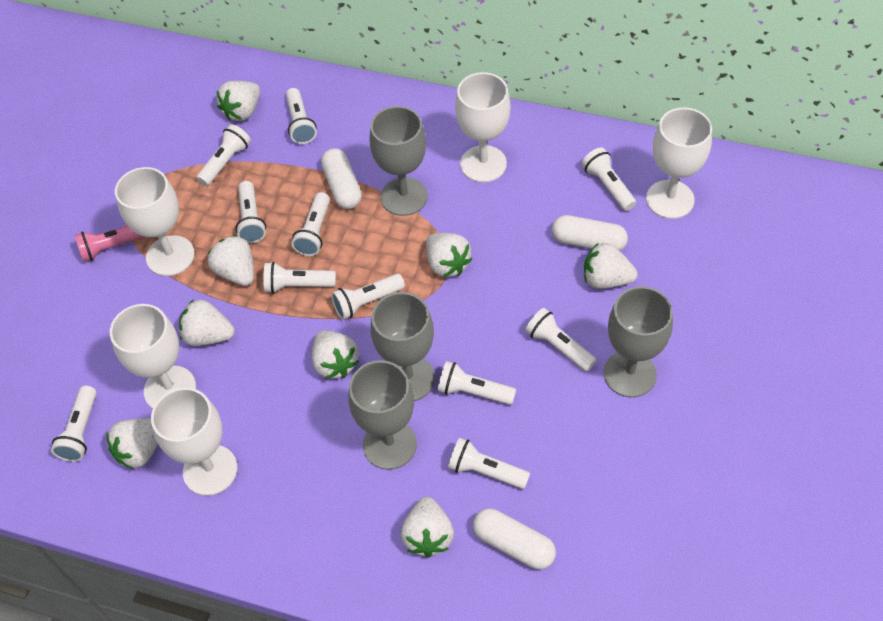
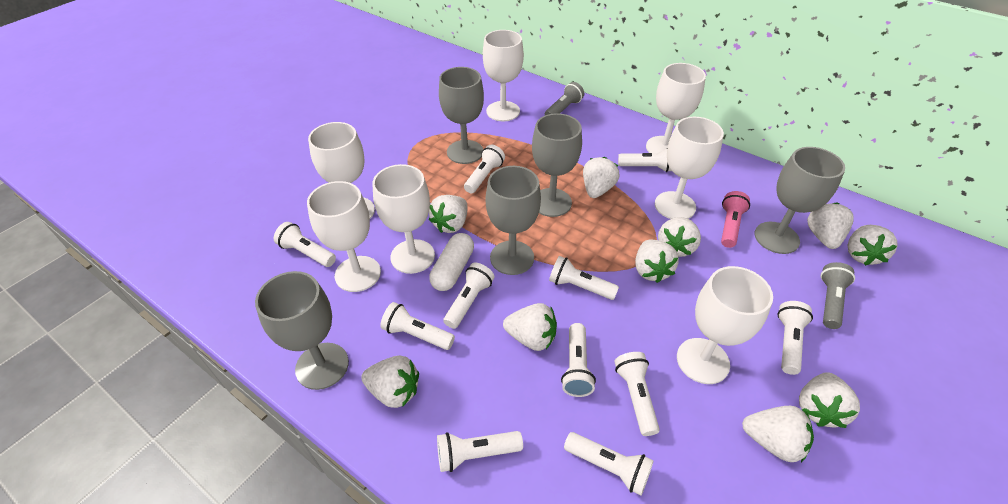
grey flashlight: 0 -> 2
grey goblet: 4 -> 5
white capsule: 3 -> 1
white goblet: 5 -> 7
white strawberry: 8 -> 10

